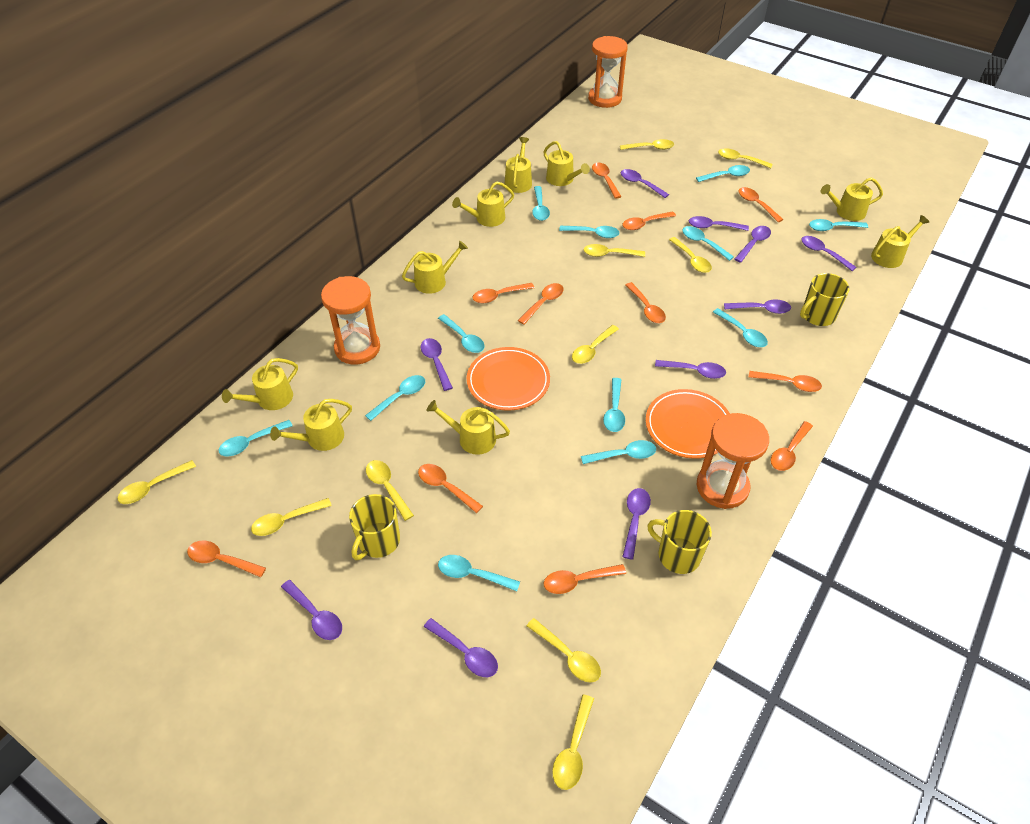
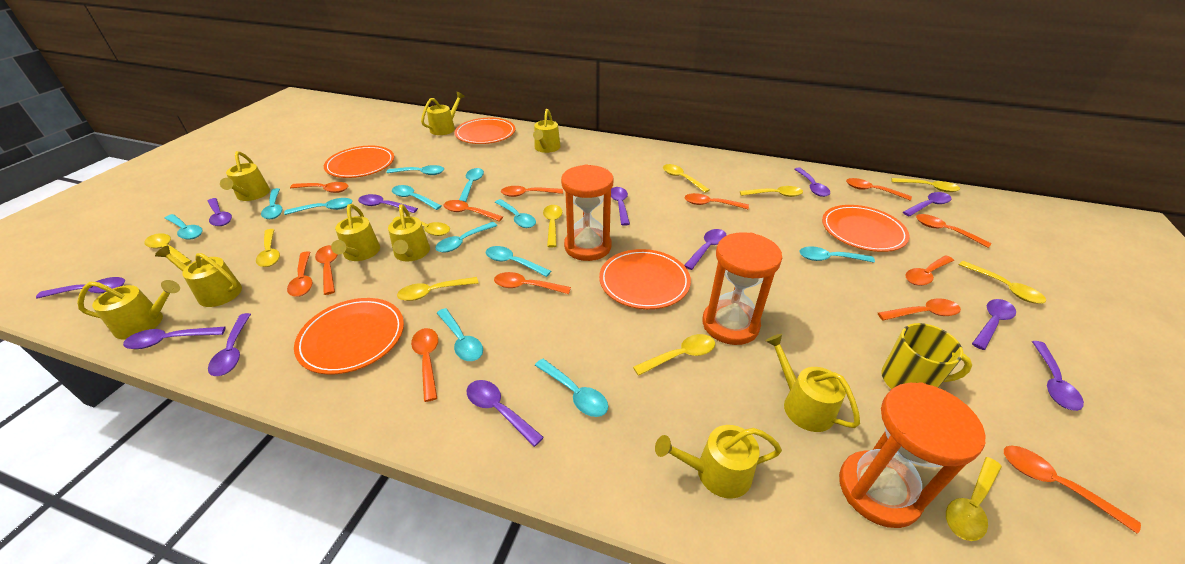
orange plate: 2 -> 5
orange spoon: 11 -> 13
purple spoon: 10 -> 12
yellow mug: 3 -> 1
yellow spoon: 10 -> 11

